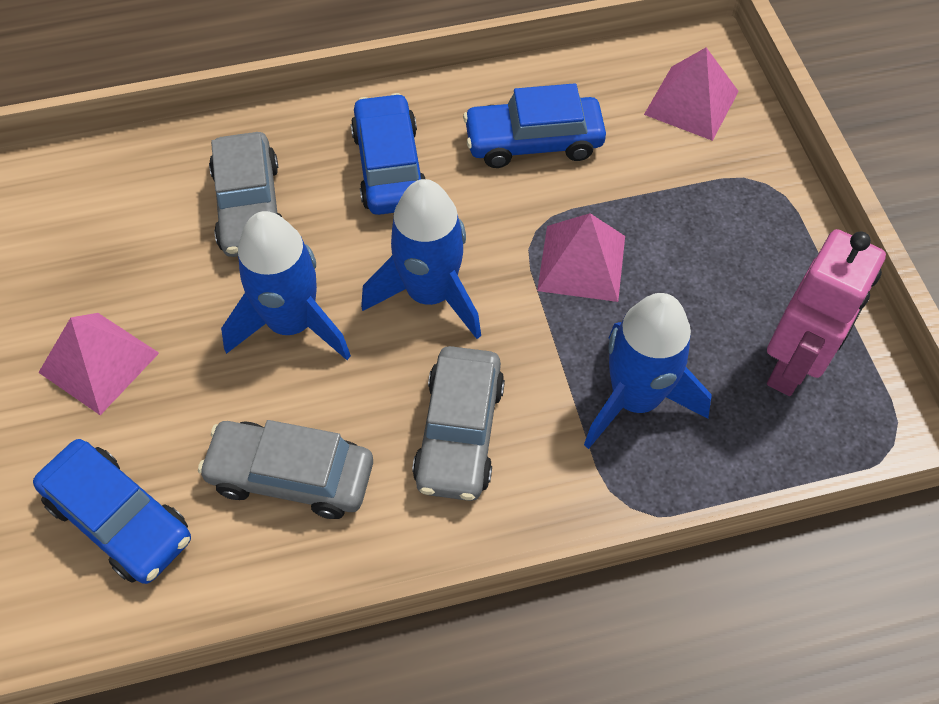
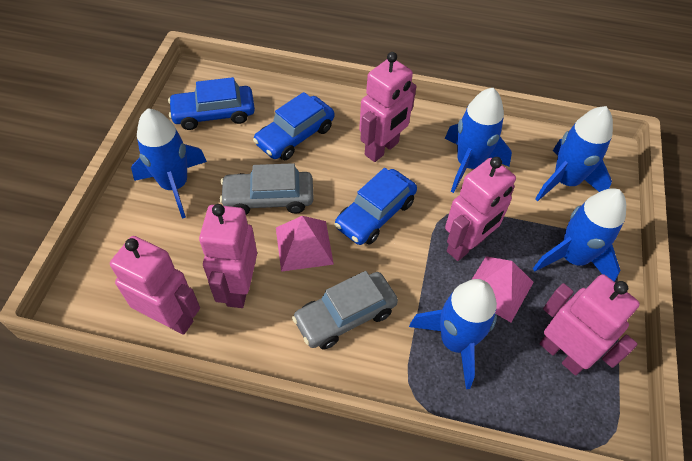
blue rocket: 3 -> 5
grey car: 3 -> 2
pink pyramid: 3 -> 2
pink robot: 1 -> 5

